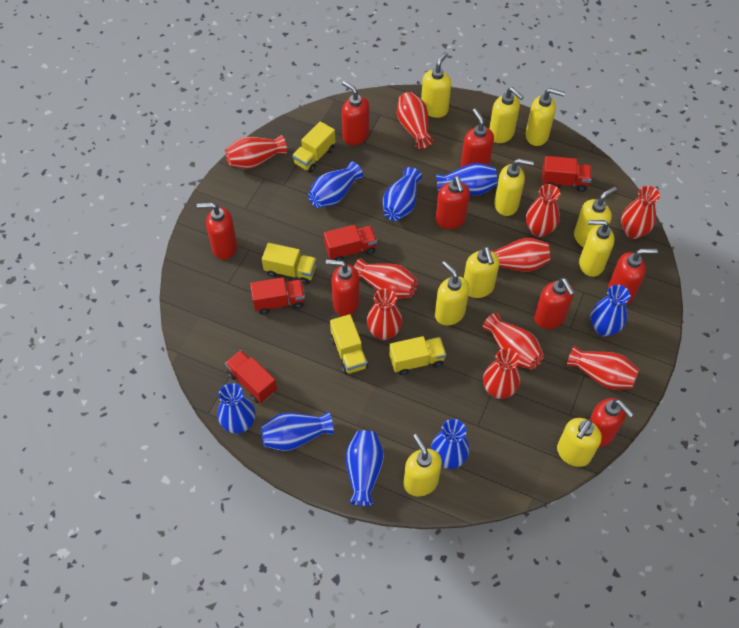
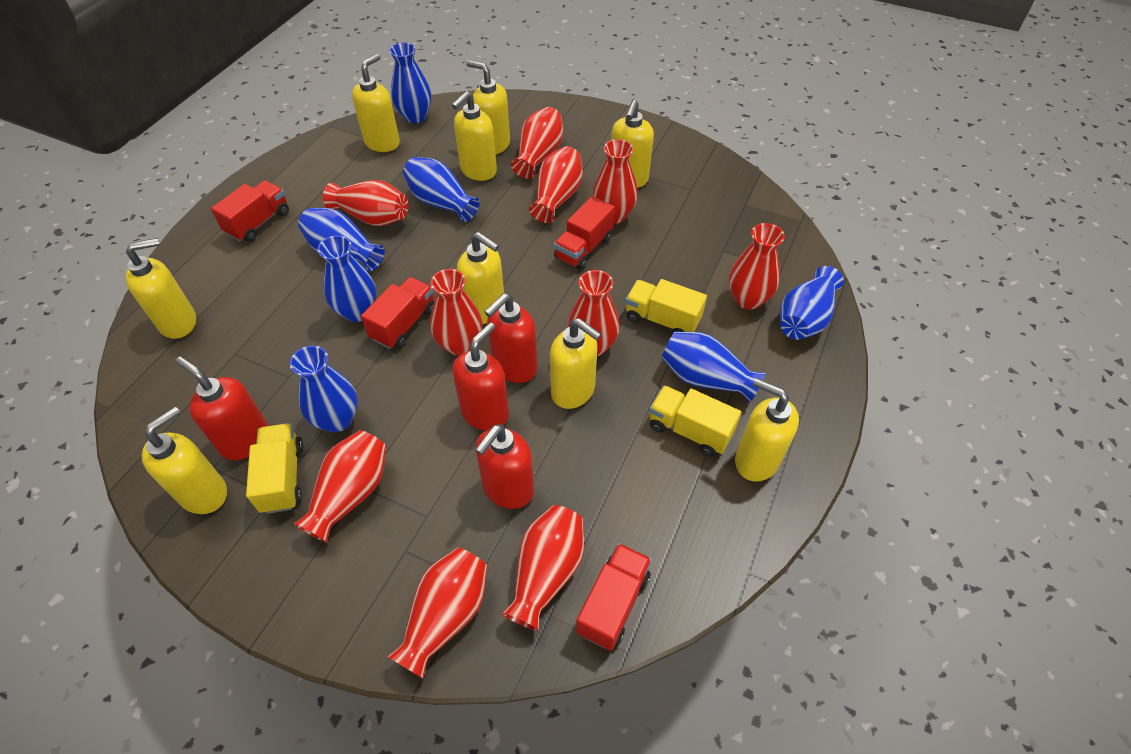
blue vase: 8 -> 7
red soap dispenser: 8 -> 4
yellow soap dispenser: 10 -> 9
yellow truck: 4 -> 3

